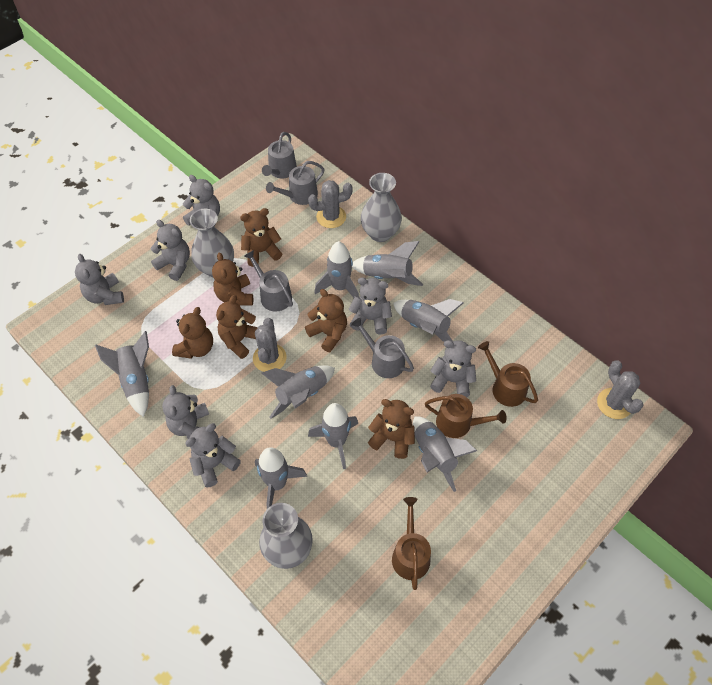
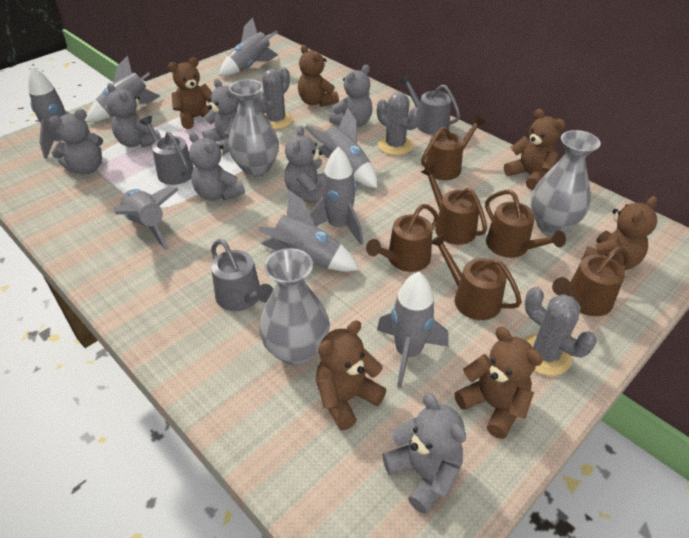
brown watering can: 3 -> 6
grey watering can: 4 -> 3

